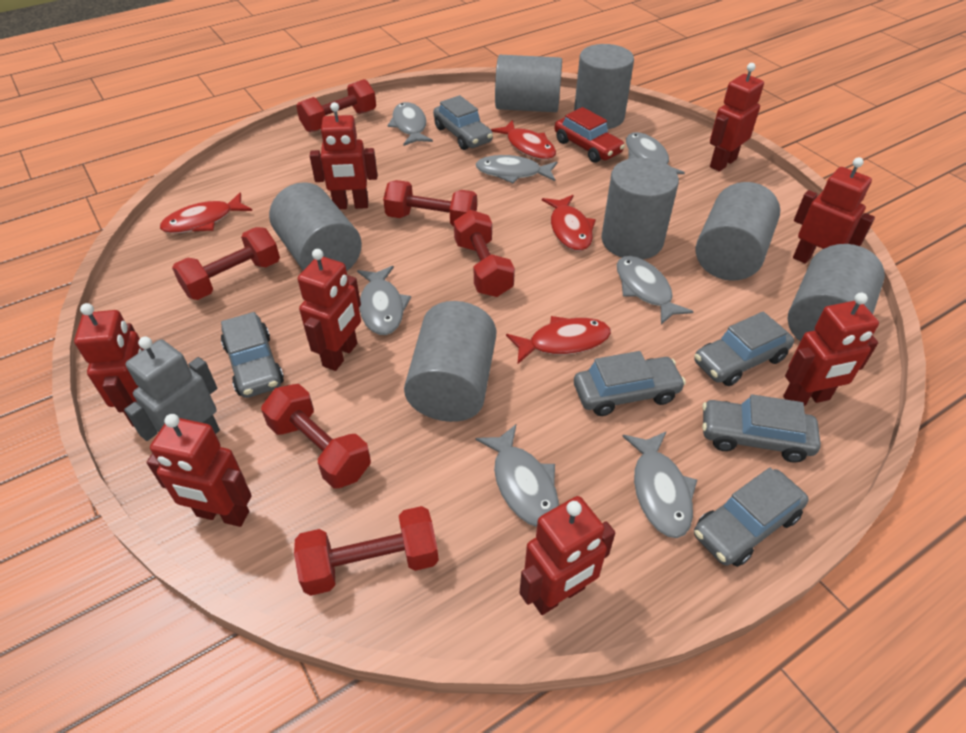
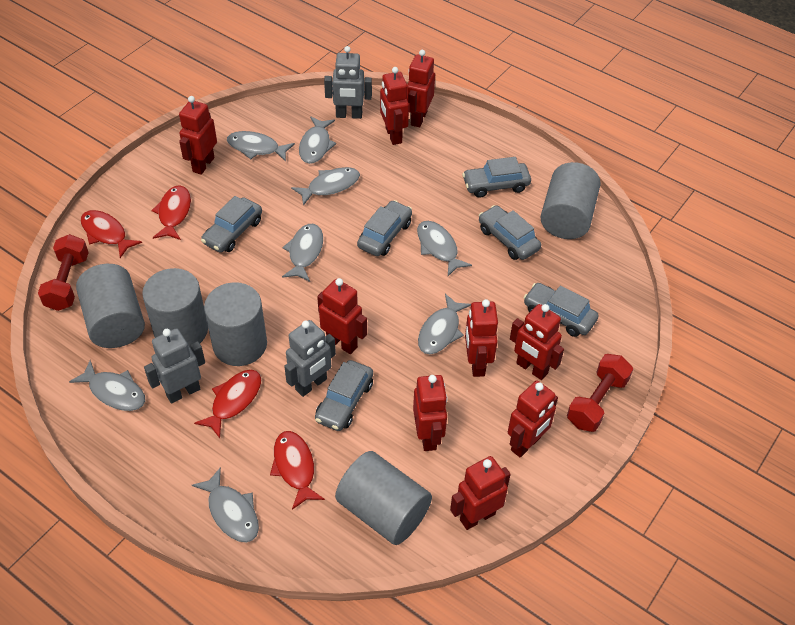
grey cylinder: 7 -> 5
grey fish: 7 -> 8
grey robot: 1 -> 3
red car: 1 -> 0
red dumbbell: 6 -> 2
red robot: 8 -> 9

